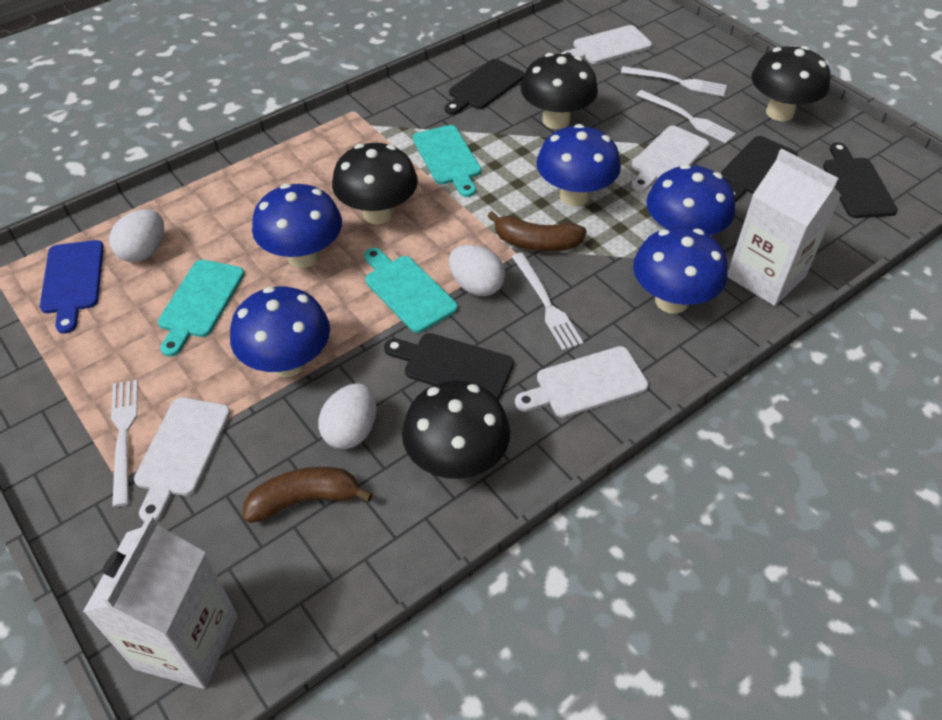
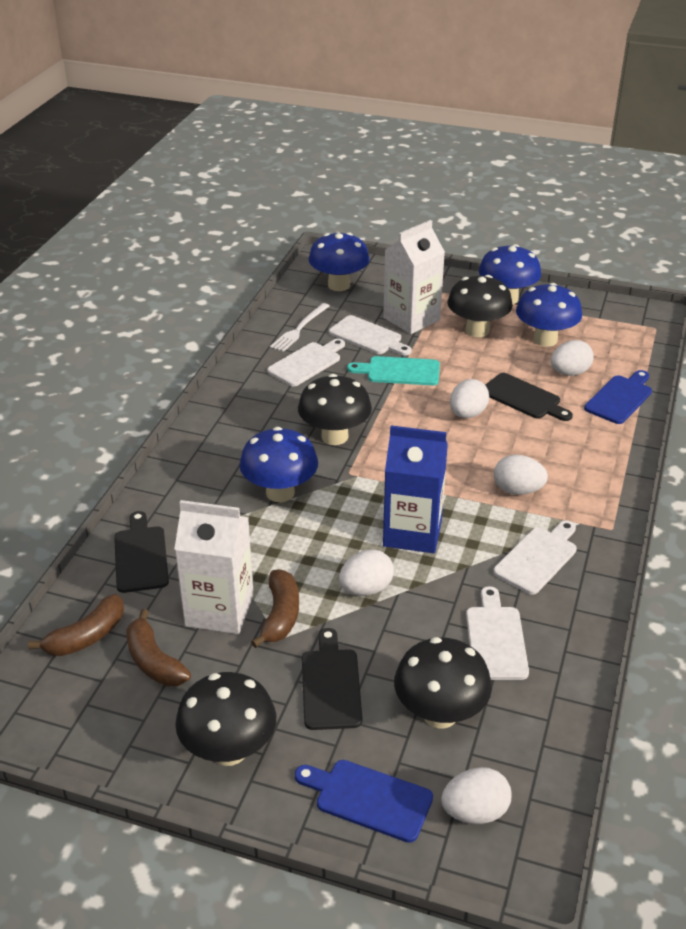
black cutting board: 4 -> 3
blue carton: 0 -> 1
blue cutting board: 1 -> 2
blue mushroom: 5 -> 4
brown banana: 2 -> 3
turquoise cutting board: 3 -> 1
white egg: 3 -> 5
white fork: 4 -> 1

